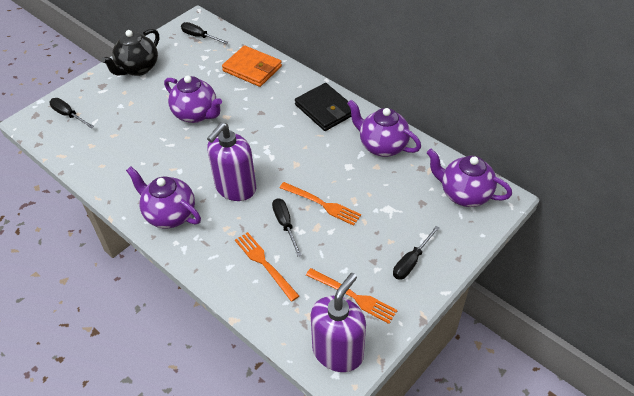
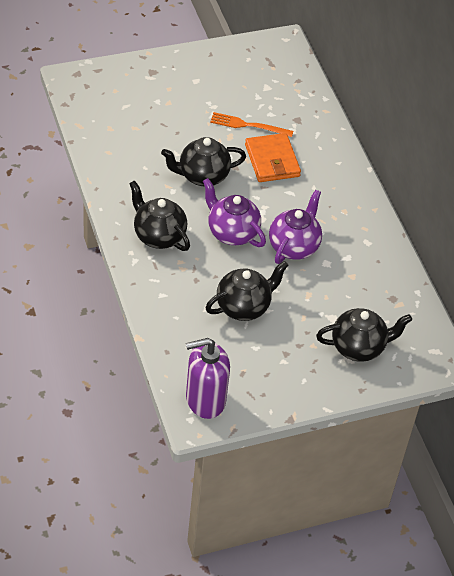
black screwdriver: 4 -> 0
black teapot: 1 -> 4
black wallet: 1 -> 0
orange fork: 3 -> 1
purple soap dispenser: 2 -> 1
purple teapot: 4 -> 2

